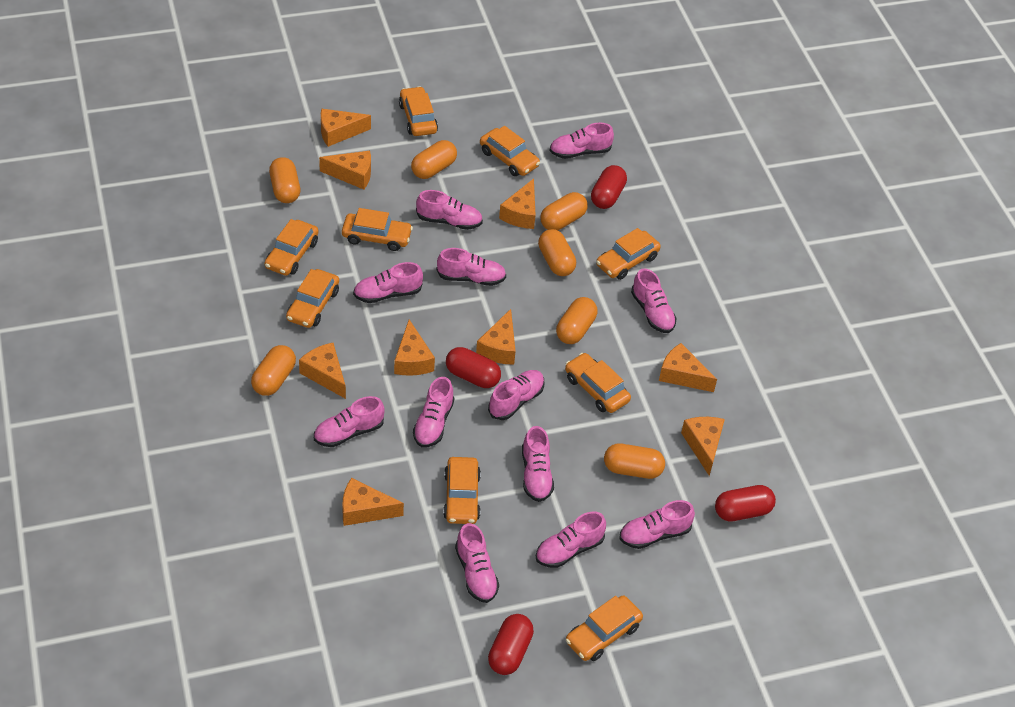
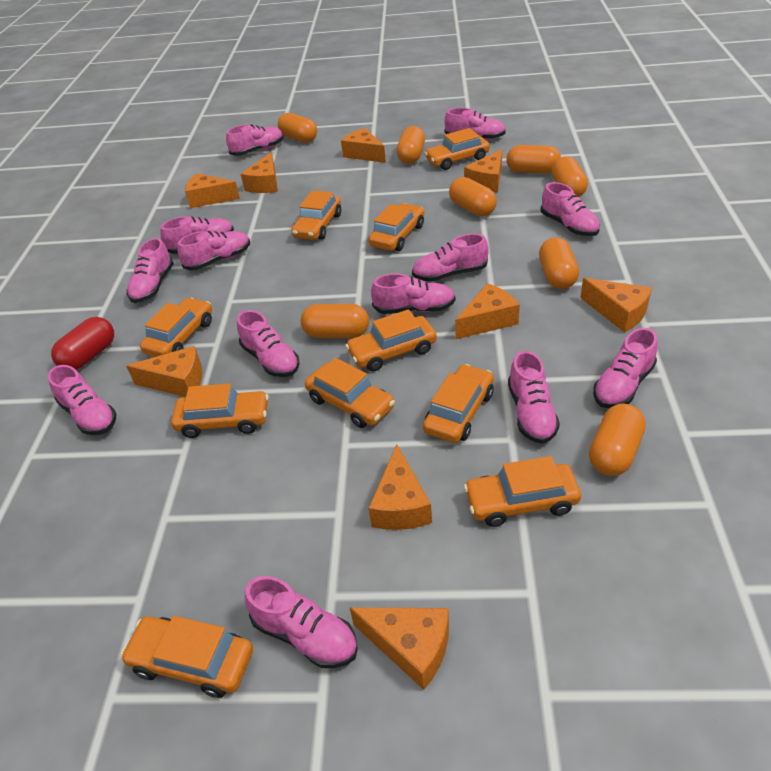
orange capsule: 7 -> 8
orange car: 9 -> 10
pink shoe: 12 -> 13
red capsule: 4 -> 1

